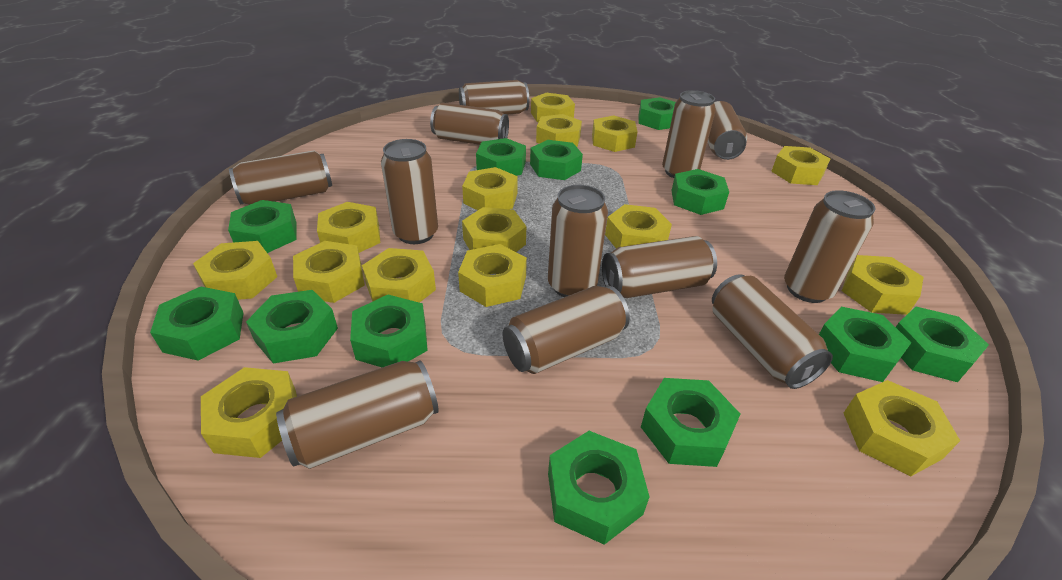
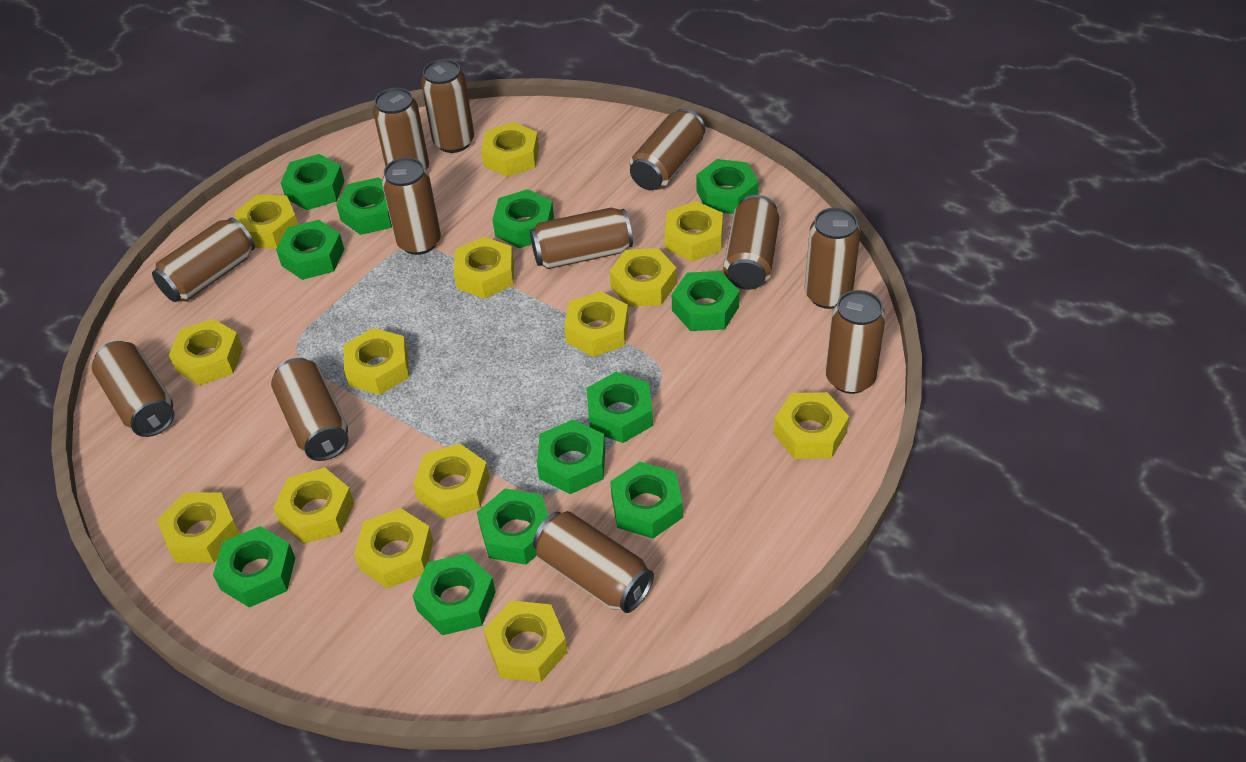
yellow nut: 15 -> 14

